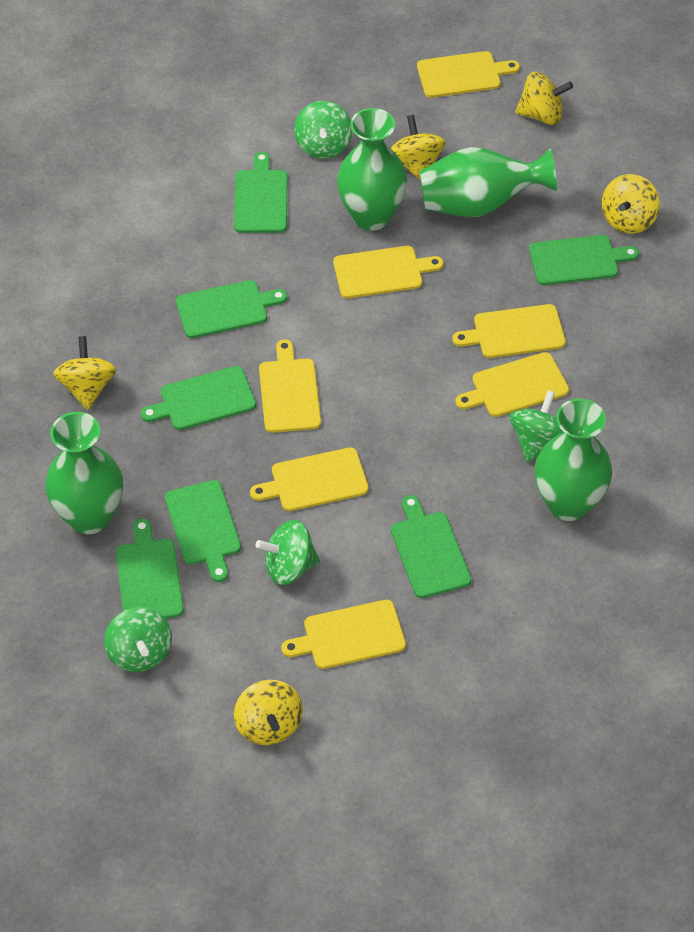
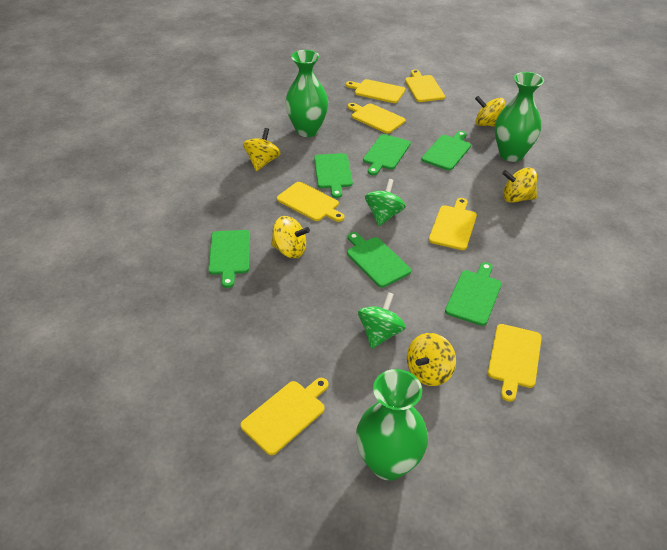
green cutting board: 7 -> 6
green spinning top: 4 -> 2
green vase: 4 -> 3

